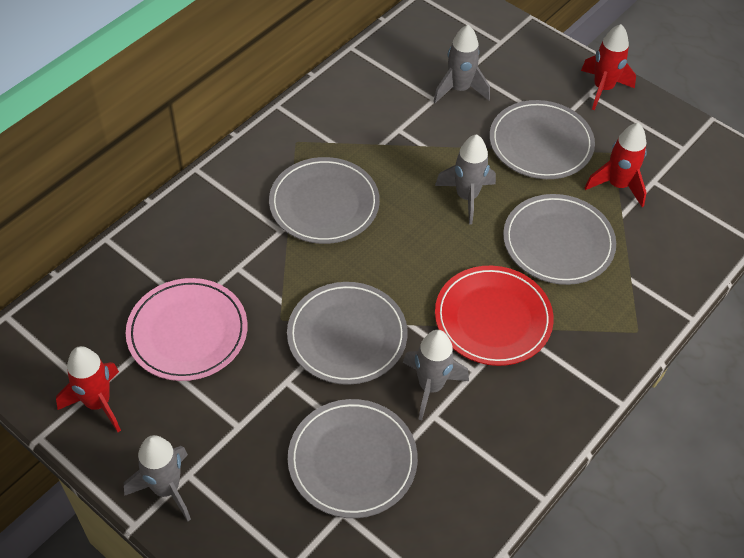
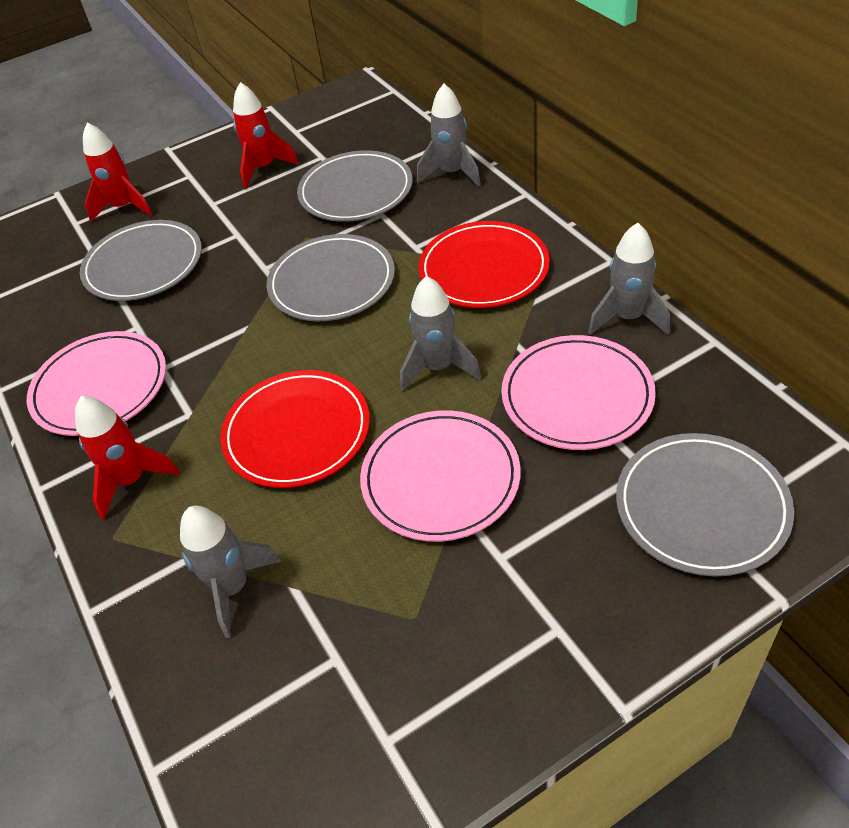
grey plate: 5 -> 4
pink plate: 1 -> 3
red plate: 1 -> 2

